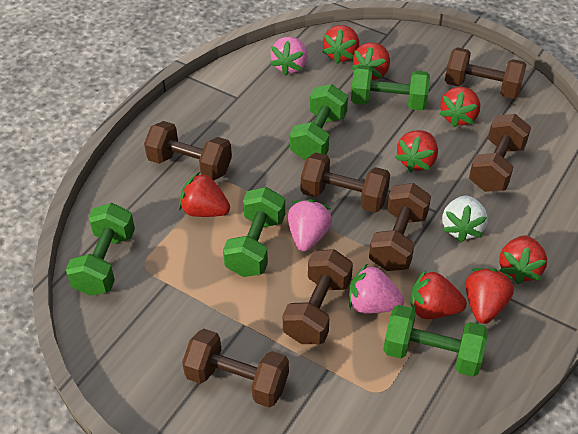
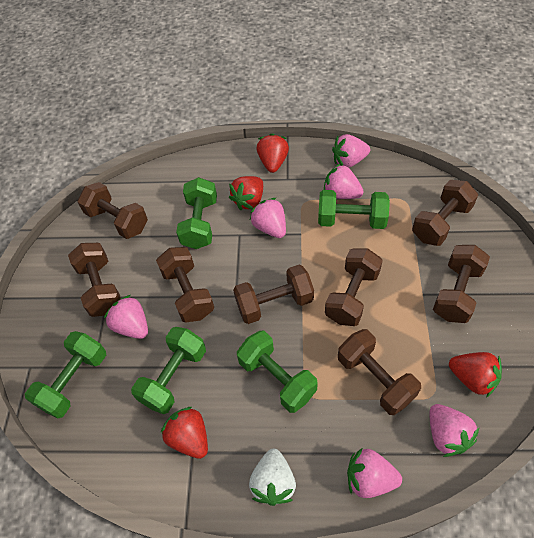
brown dumbbell: 7 -> 8
pink strawberry: 3 -> 6
red strawberry: 8 -> 4

